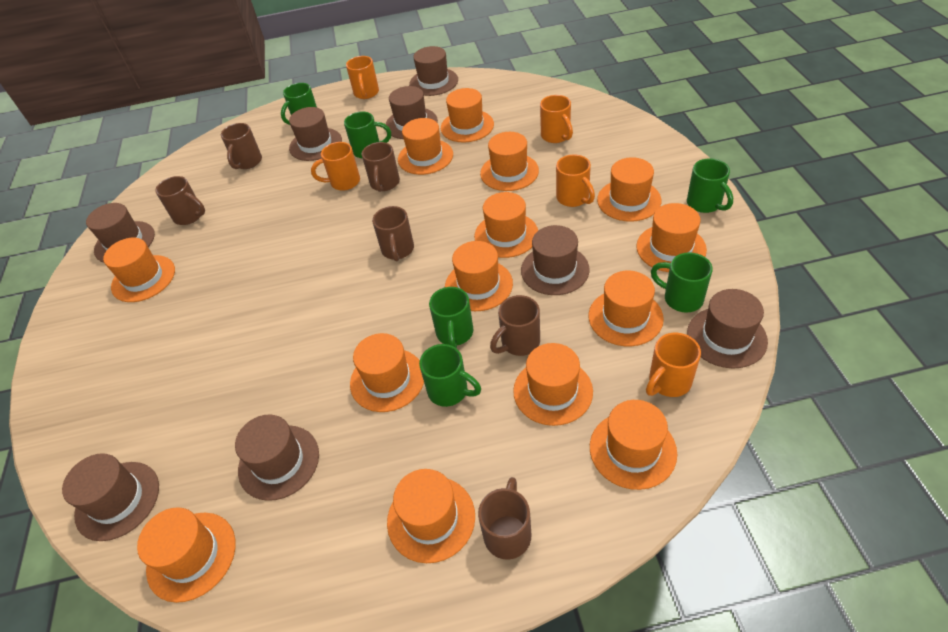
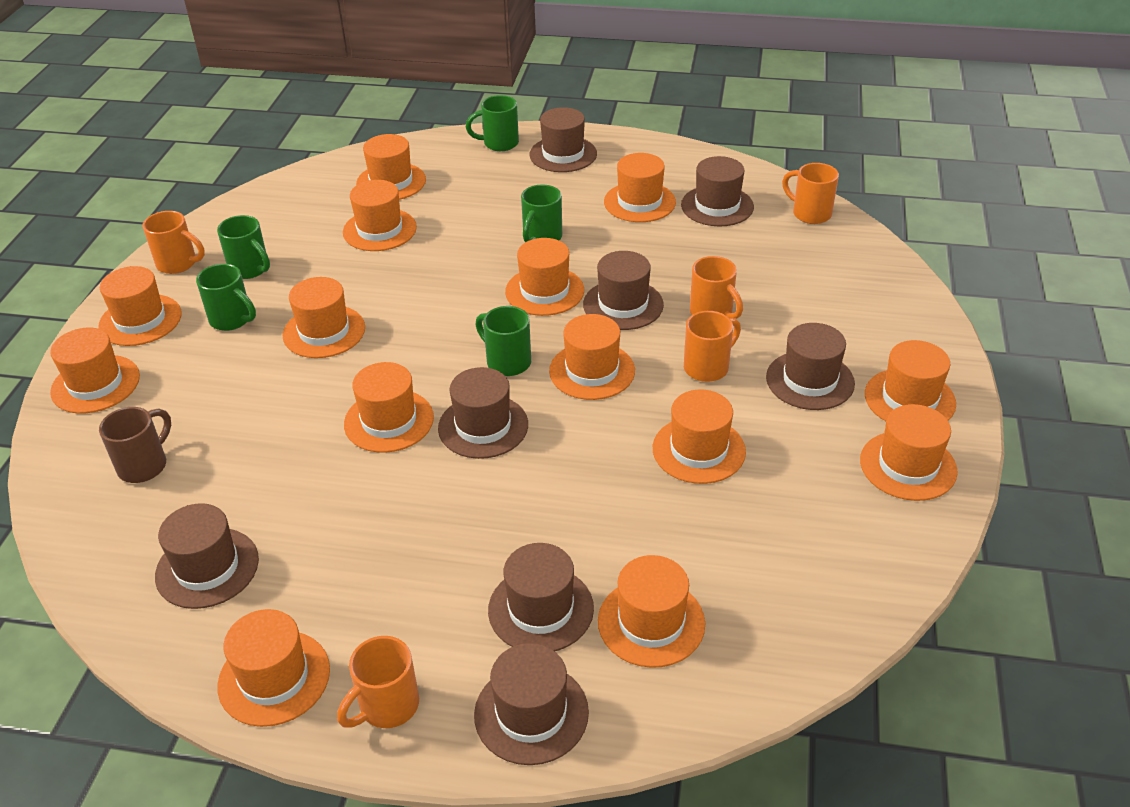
brown mug: 6 -> 1
green mug: 6 -> 5

